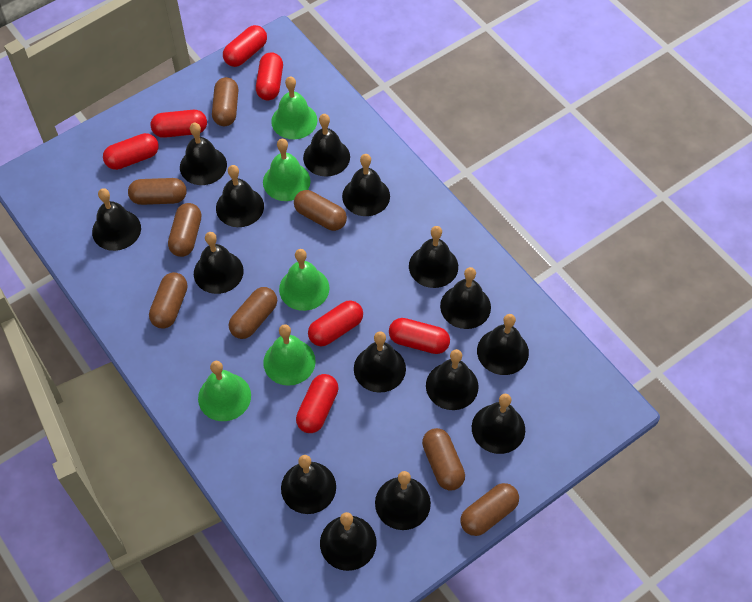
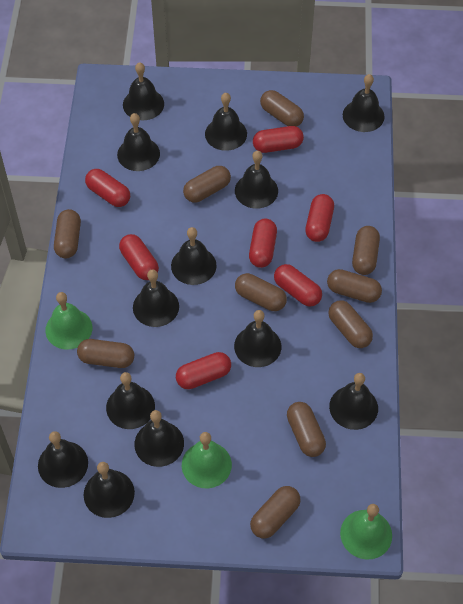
black bell: 15 -> 13
brown capsule: 8 -> 10
green bell: 5 -> 3

